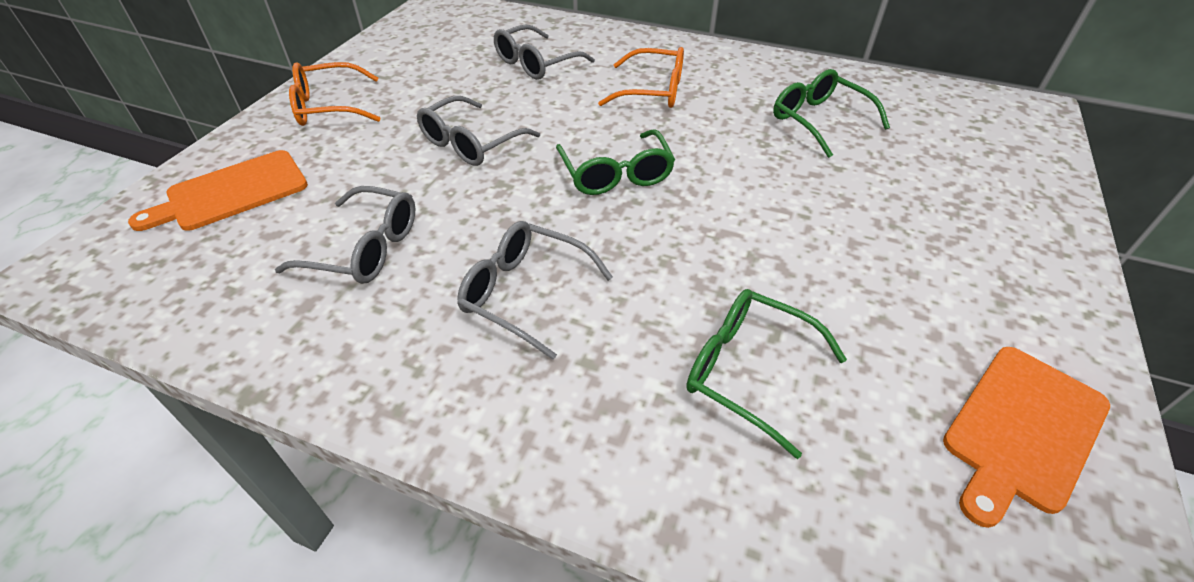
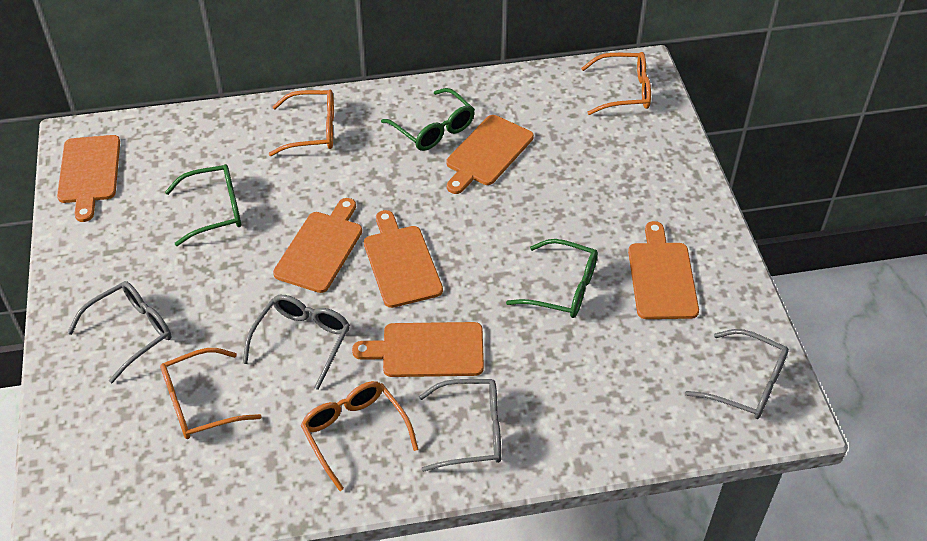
orange cutting board: 2 -> 6
orange glasses: 2 -> 4

